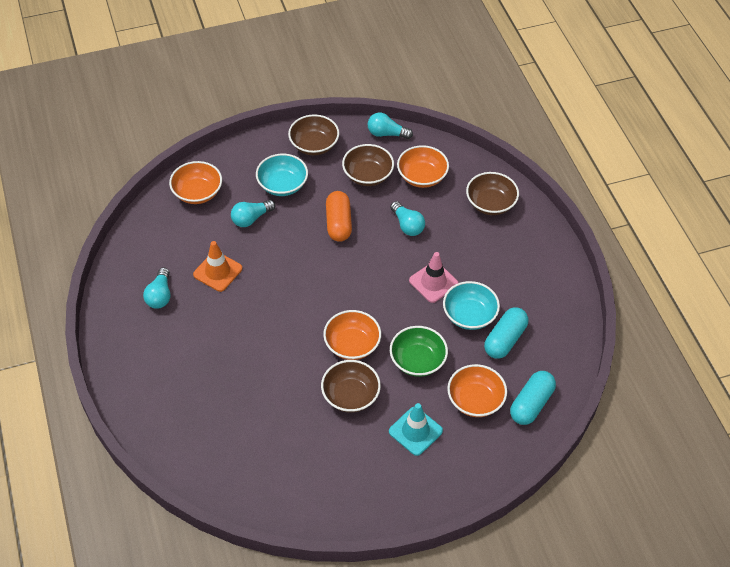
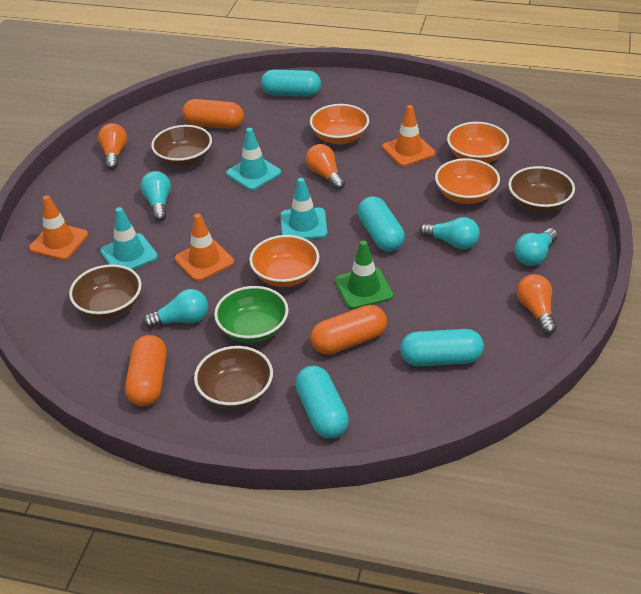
green traffic cone: 0 -> 1
orange capsule: 1 -> 3
orange light bulb: 0 -> 3
orange traffic cone: 1 -> 3
pink traffic cone: 1 -> 0
turquoise bowl: 2 -> 0
turquoise capsule: 2 -> 4
turquoise traffic cone: 1 -> 3

